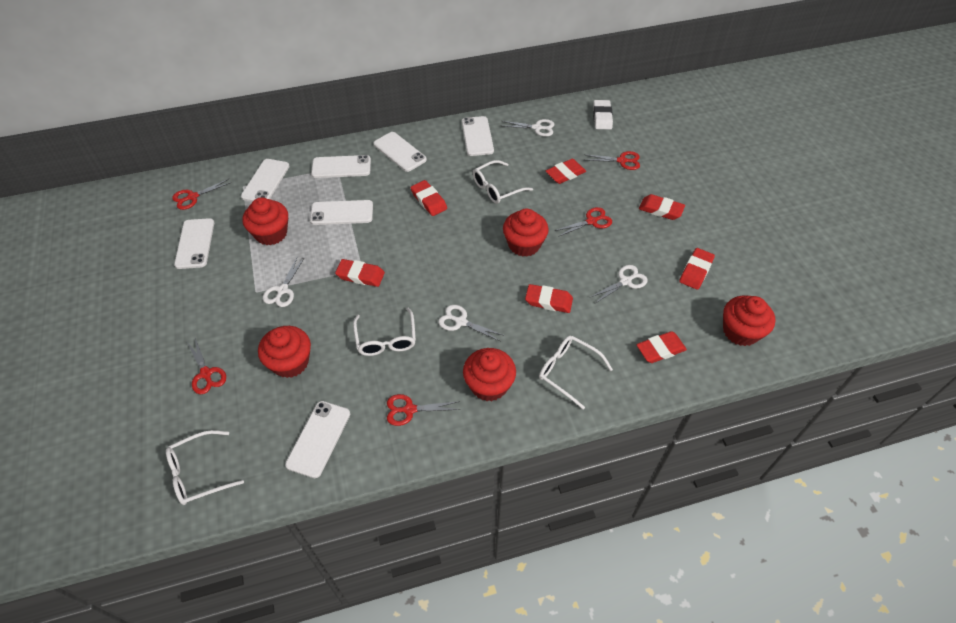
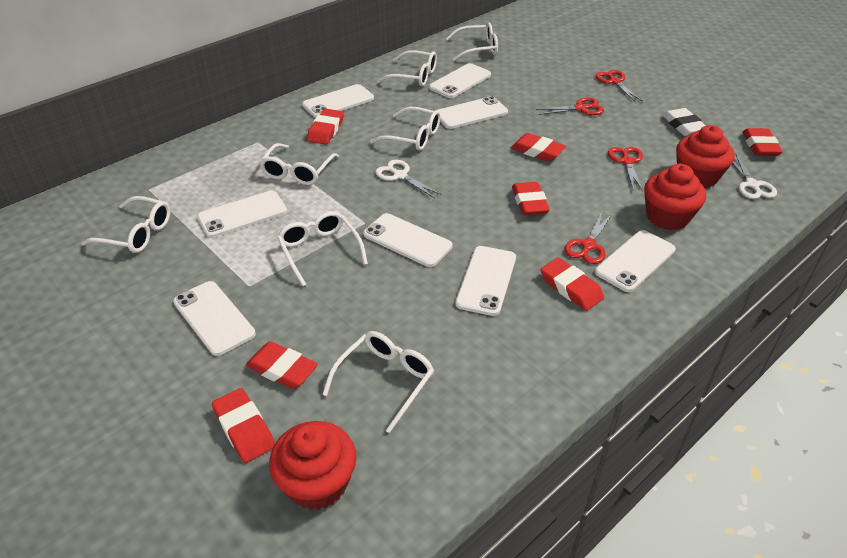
red cupcake: 5 -> 3
red scissors: 5 -> 4
white glasses: 4 -> 7
white phone: 7 -> 8
white scissors: 4 -> 2

